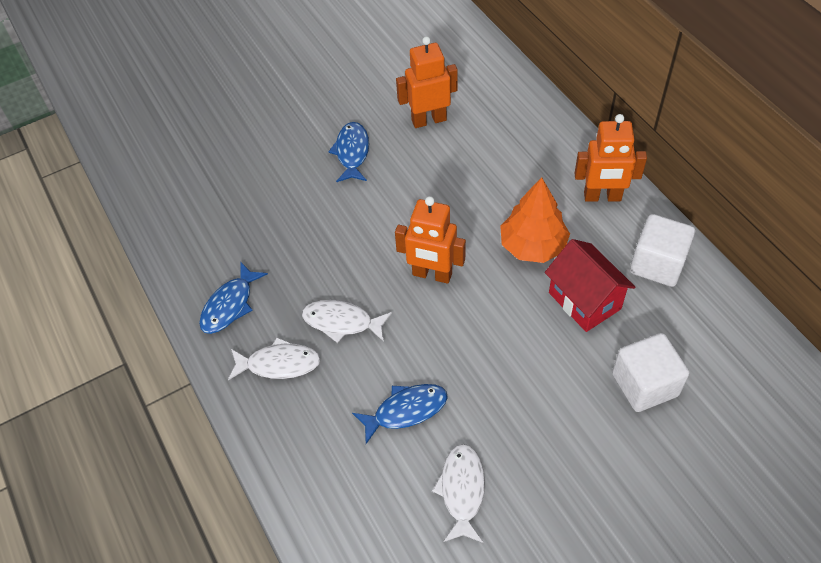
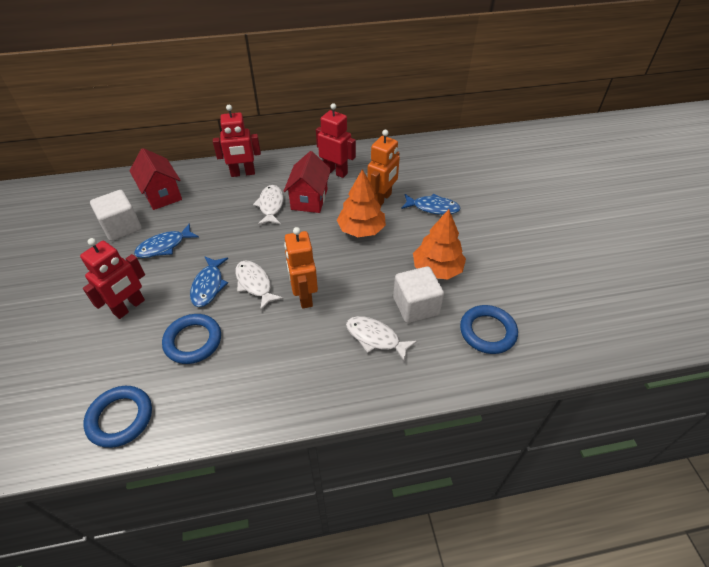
blue ring: 0 -> 3
orange robot: 3 -> 2
orange tree: 1 -> 2
red house: 1 -> 2
red robot: 0 -> 3

